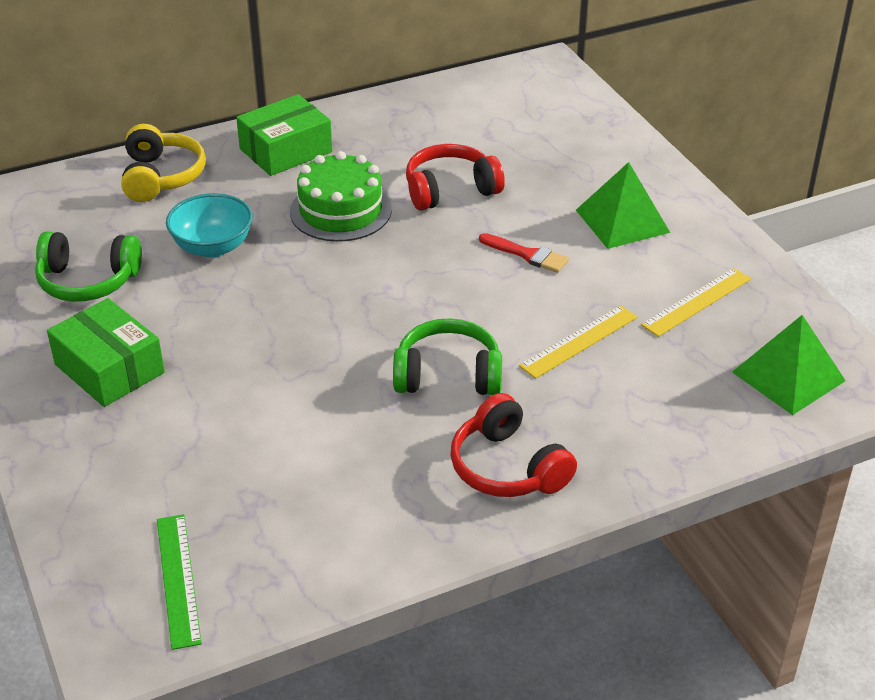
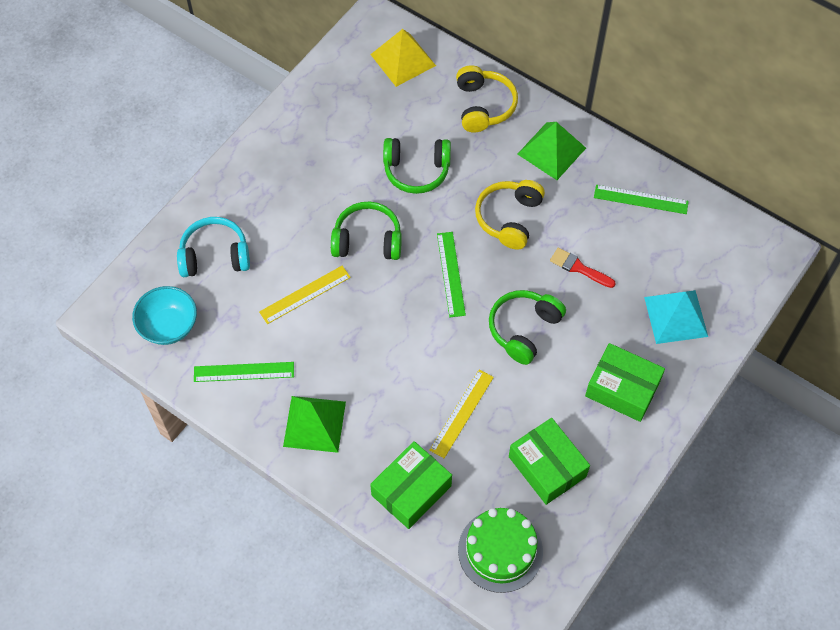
green box: 2 -> 3
green headphones: 2 -> 3
green ruler: 1 -> 3
red headphones: 2 -> 0
turquoise headphones: 0 -> 1
turquoise pyramid: 0 -> 1
yellow headphones: 1 -> 2
yellow pyramid: 0 -> 1

